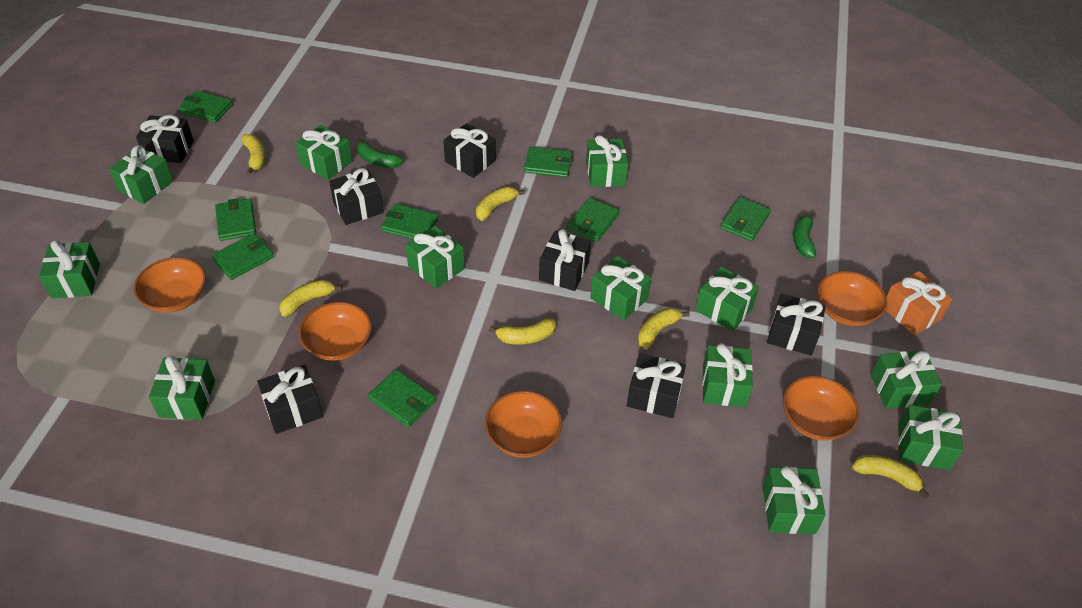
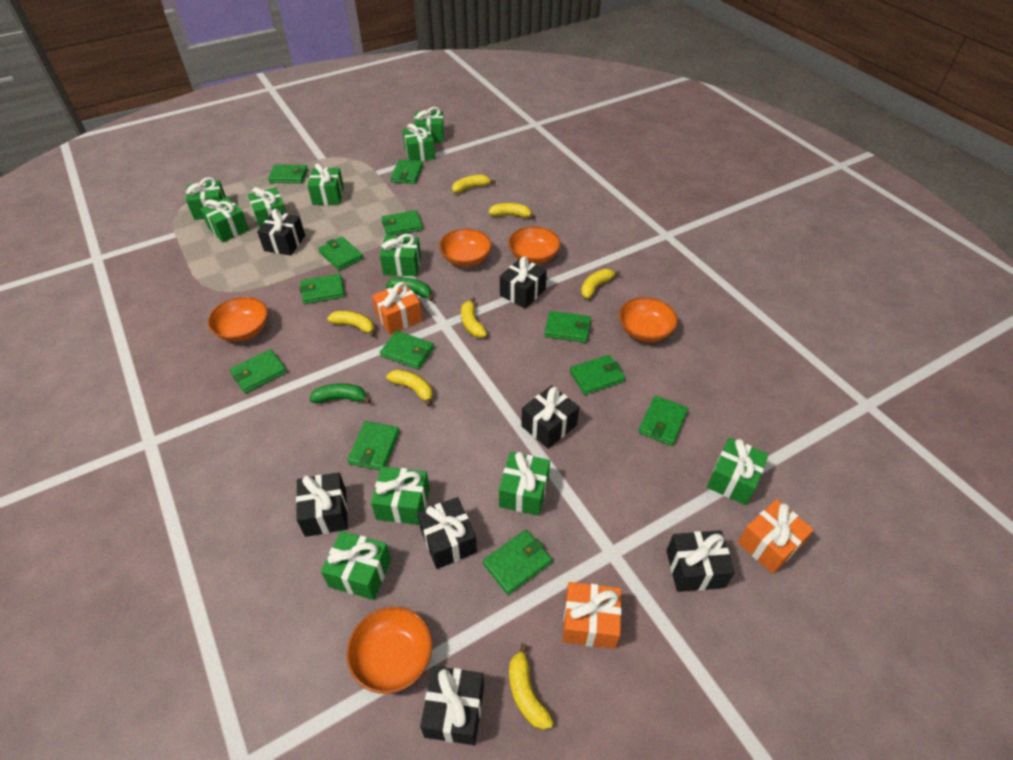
green gift: 12 -> 11
green wallet: 8 -> 12
orange gift: 1 -> 3
yellow banana: 6 -> 7

